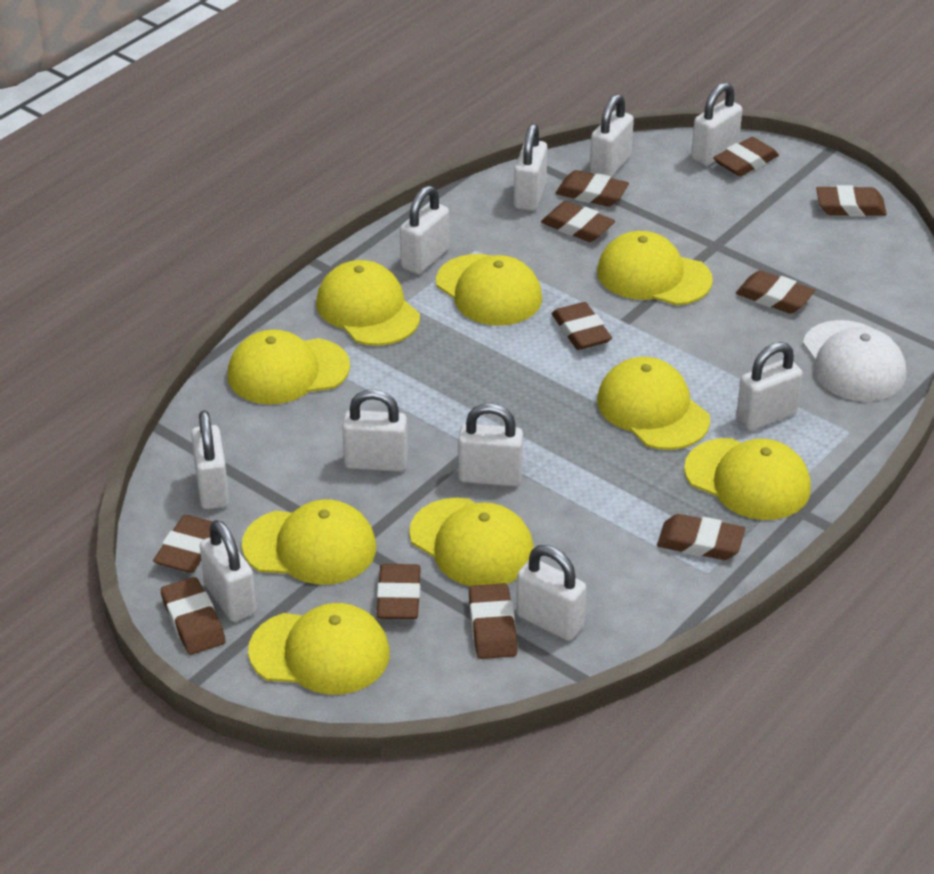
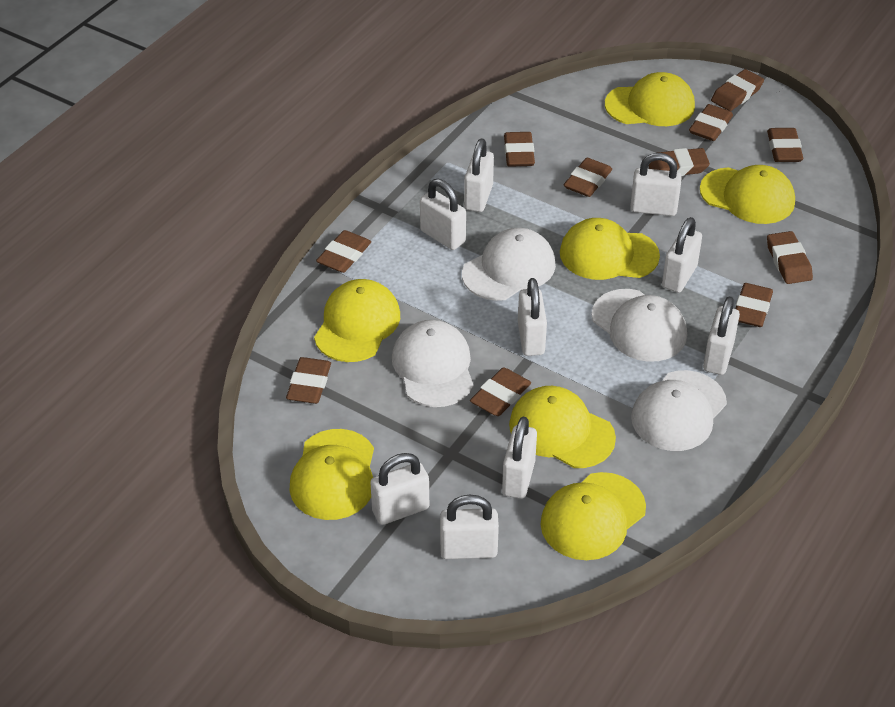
white cap: 1 -> 4
white padlock: 10 -> 9
yellow cap: 9 -> 7

